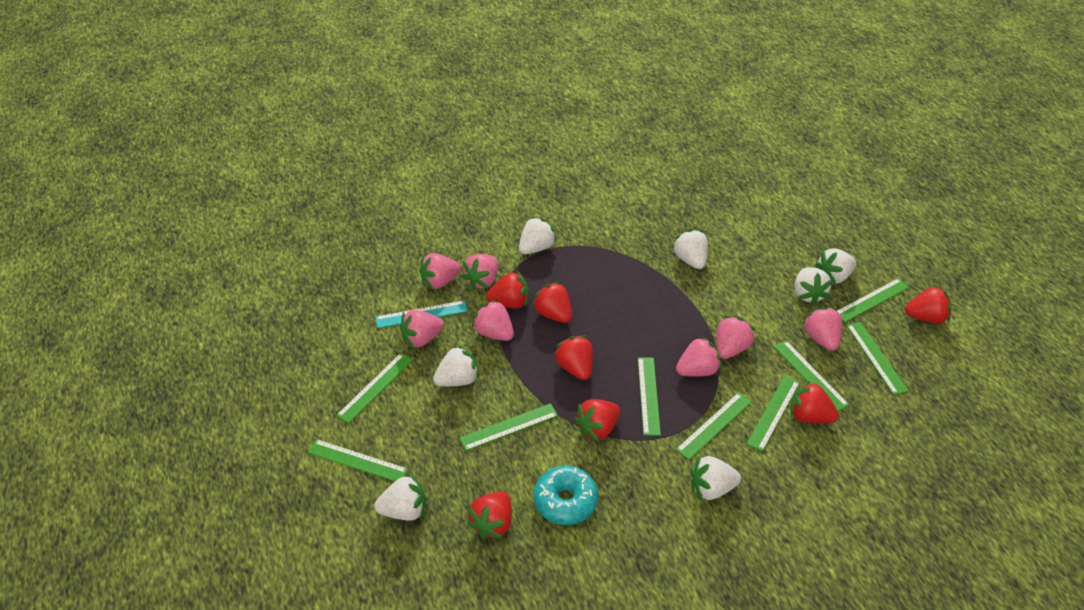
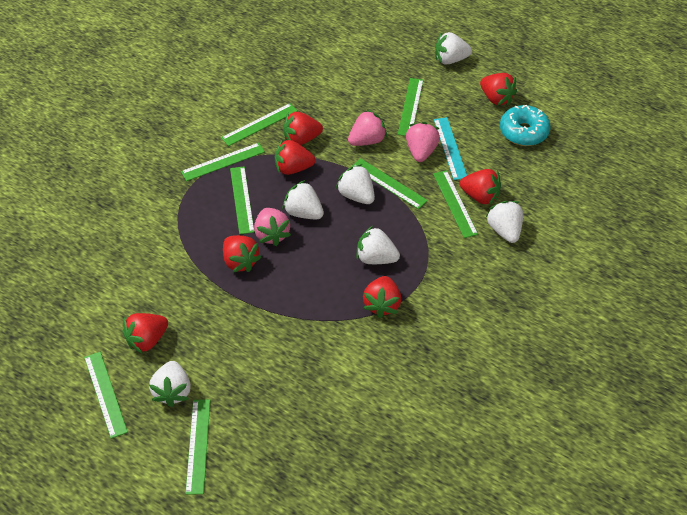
green ruler: 9 -> 8
pink strawberry: 7 -> 3
white strawberry: 7 -> 6

